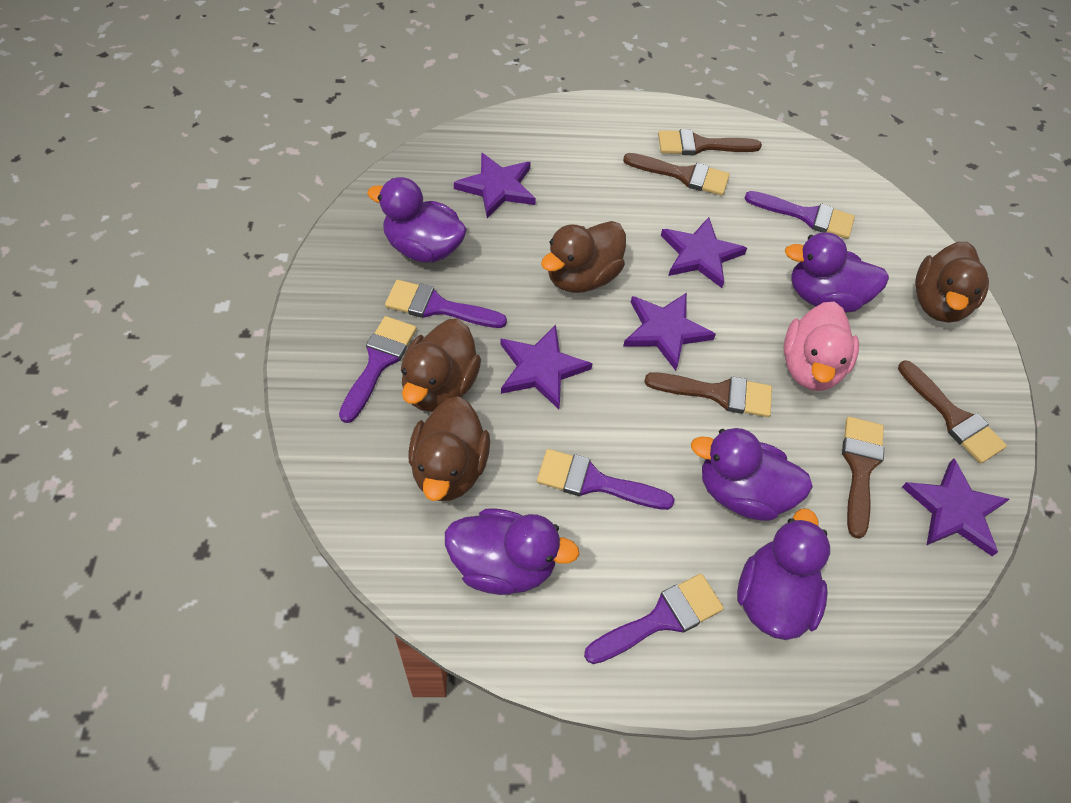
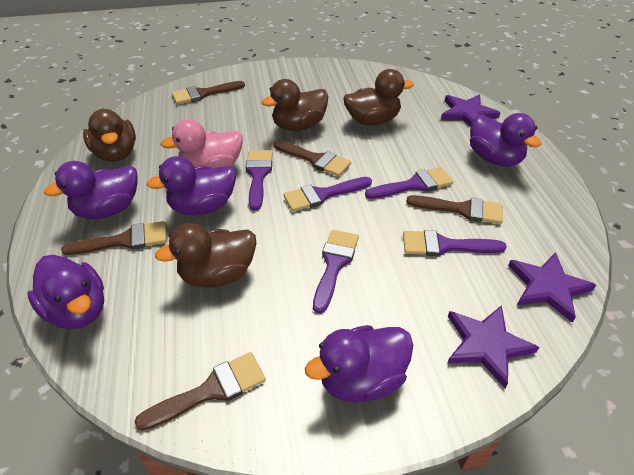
purple star: 5 -> 3

